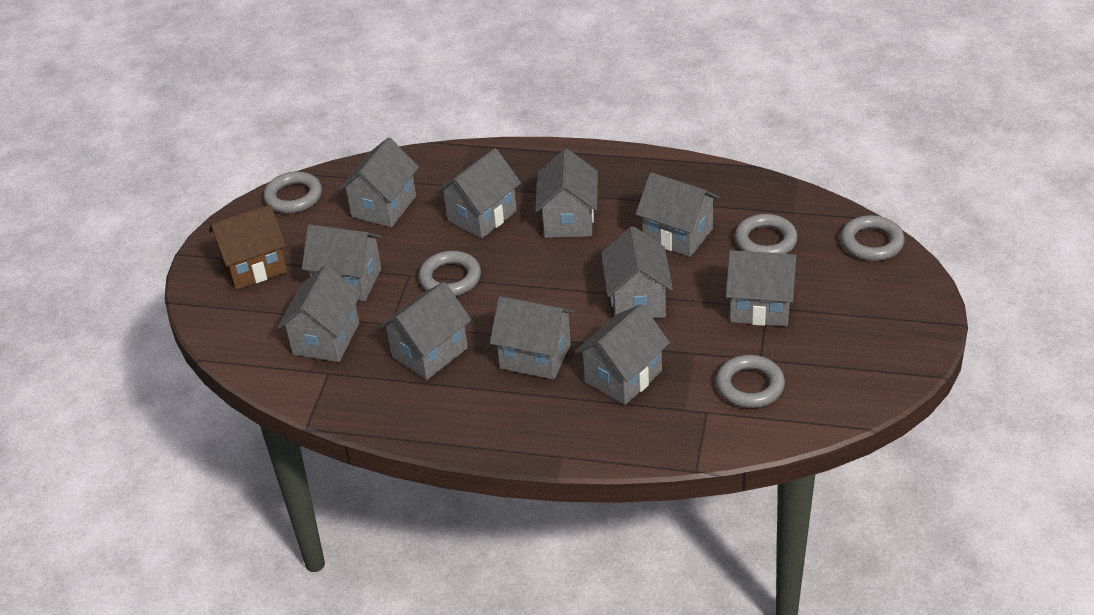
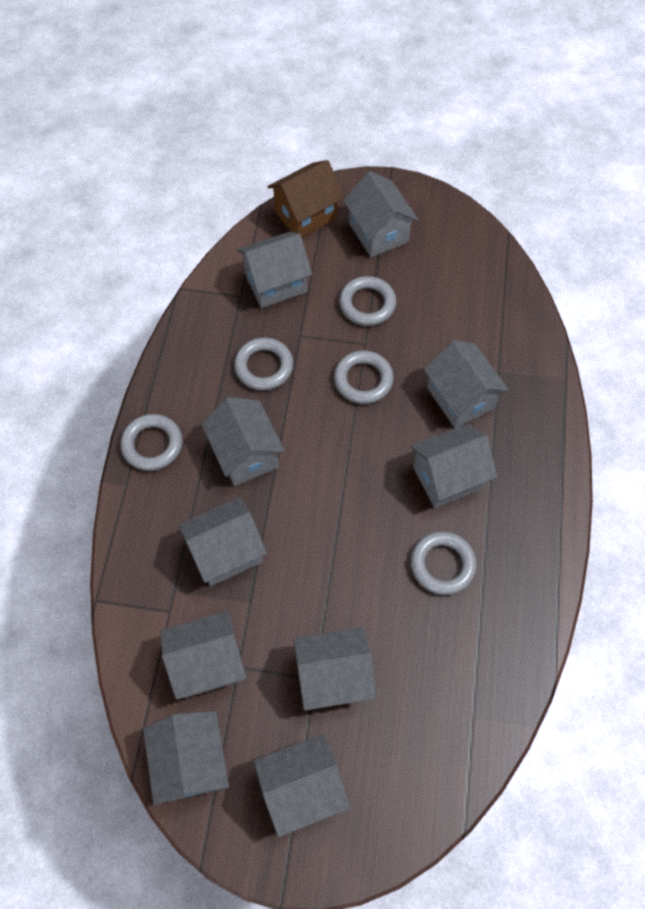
grey house: 11 -> 10

